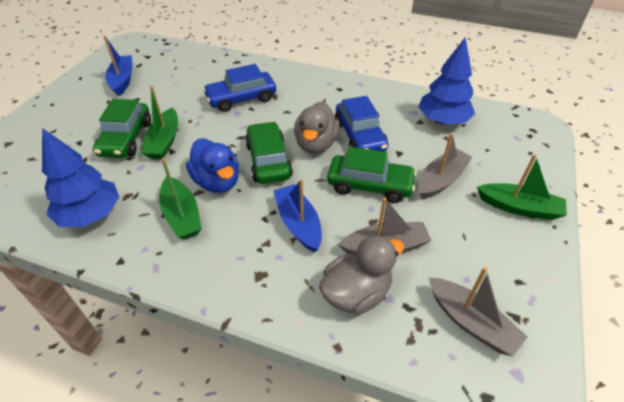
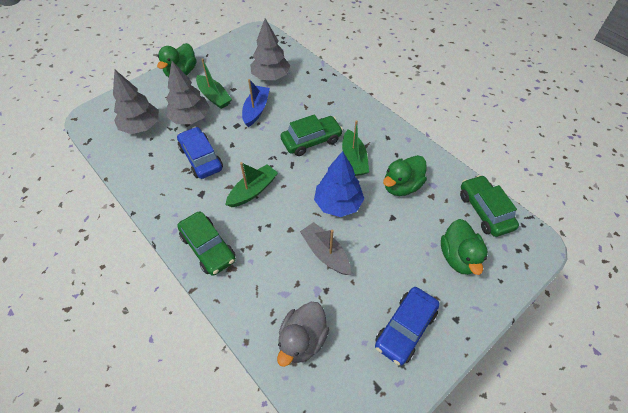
blue boat: 2 -> 1
blue duck: 1 -> 0
blue tree: 2 -> 1
green duck: 0 -> 3
grey boat: 3 -> 1
grey duck: 2 -> 1
grey tree: 0 -> 3

